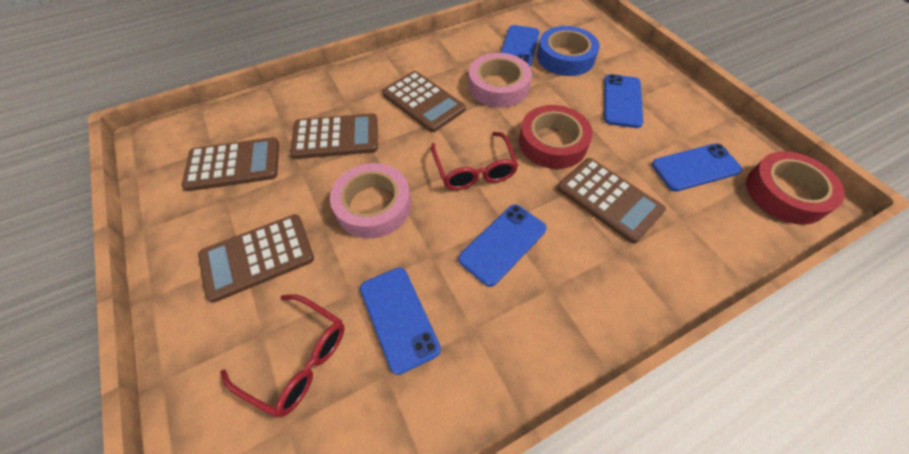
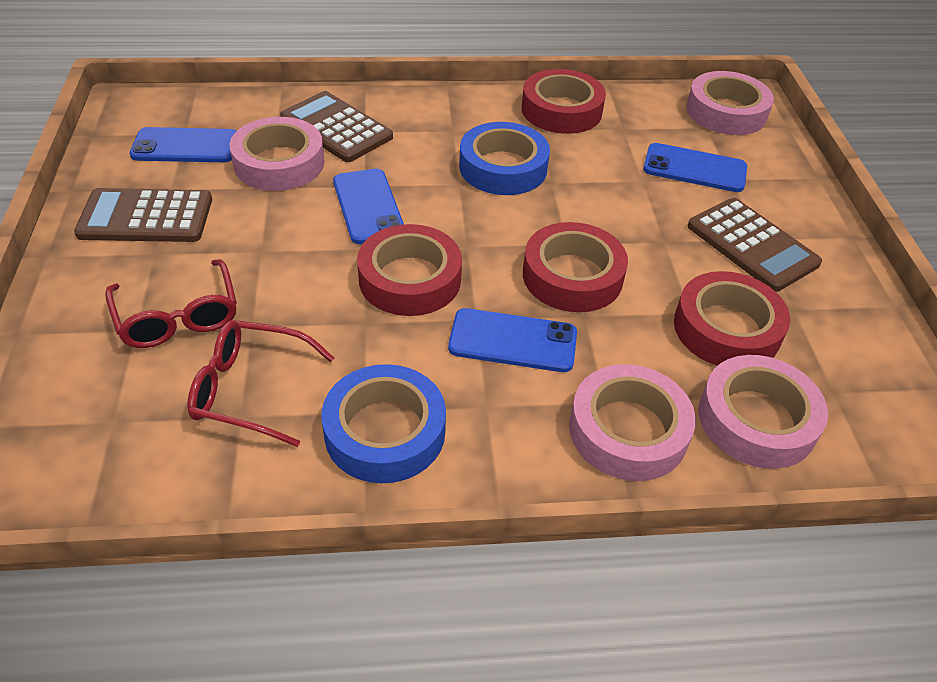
blue phone: 5 -> 4
blue tape: 1 -> 2
brown calculator: 5 -> 3
pink tape: 2 -> 4
red tape: 2 -> 4

